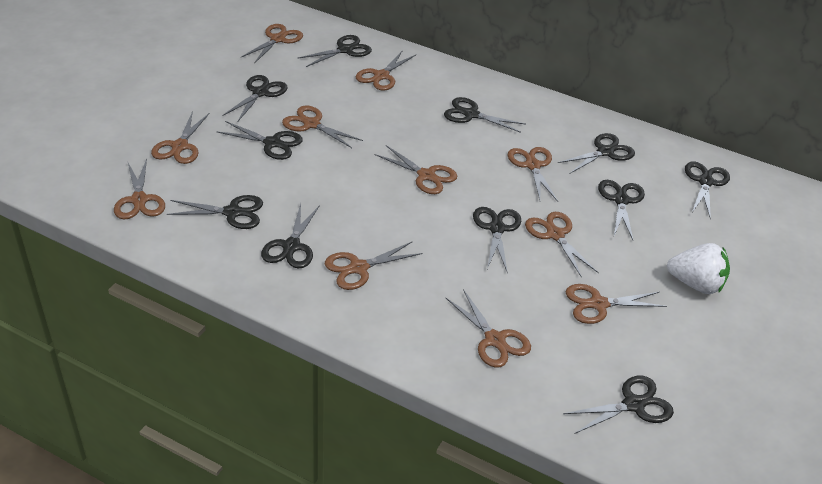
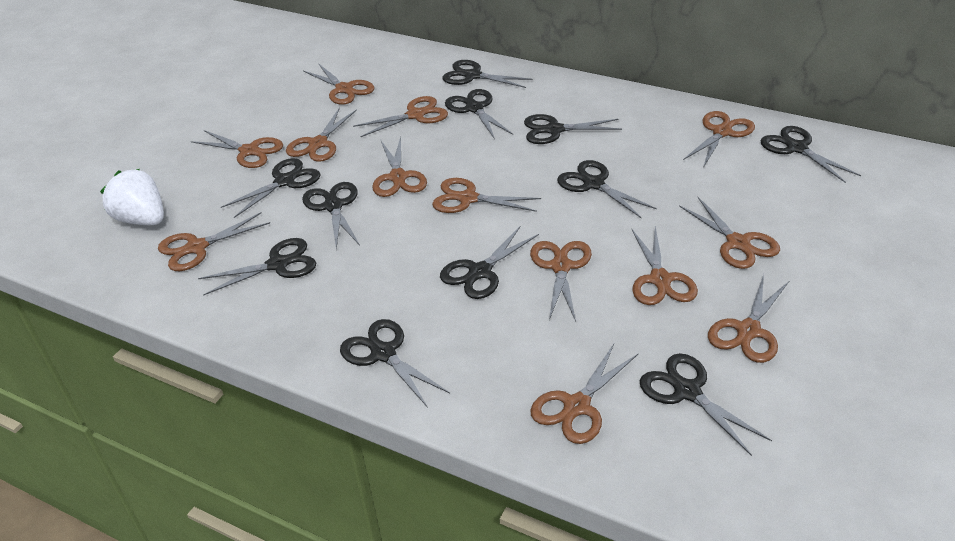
brown scissors: 11 -> 13

